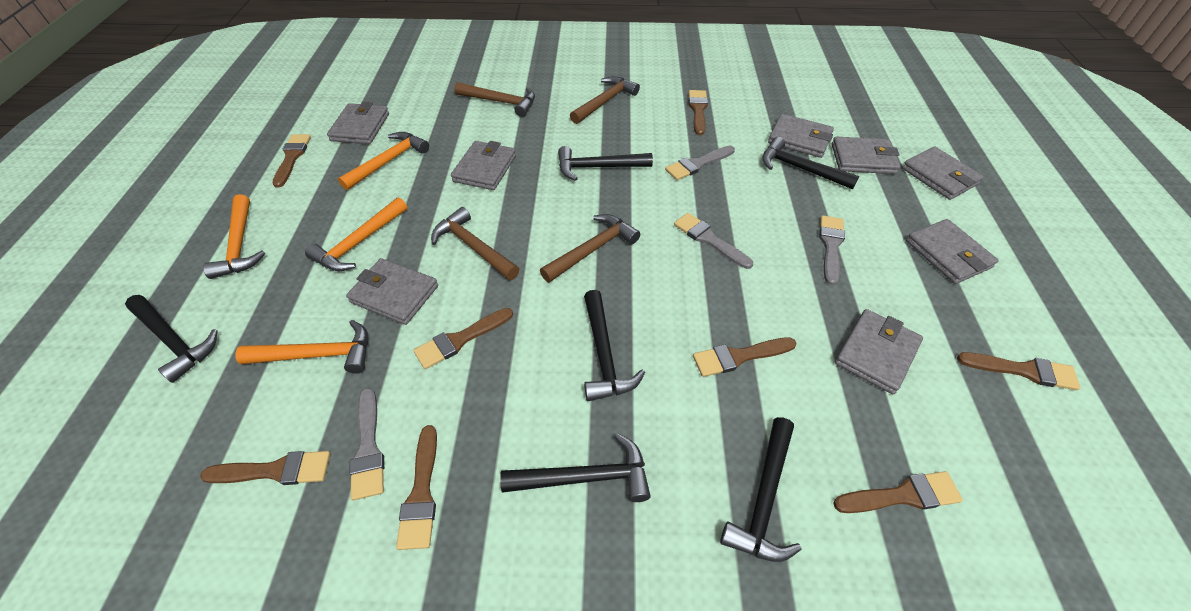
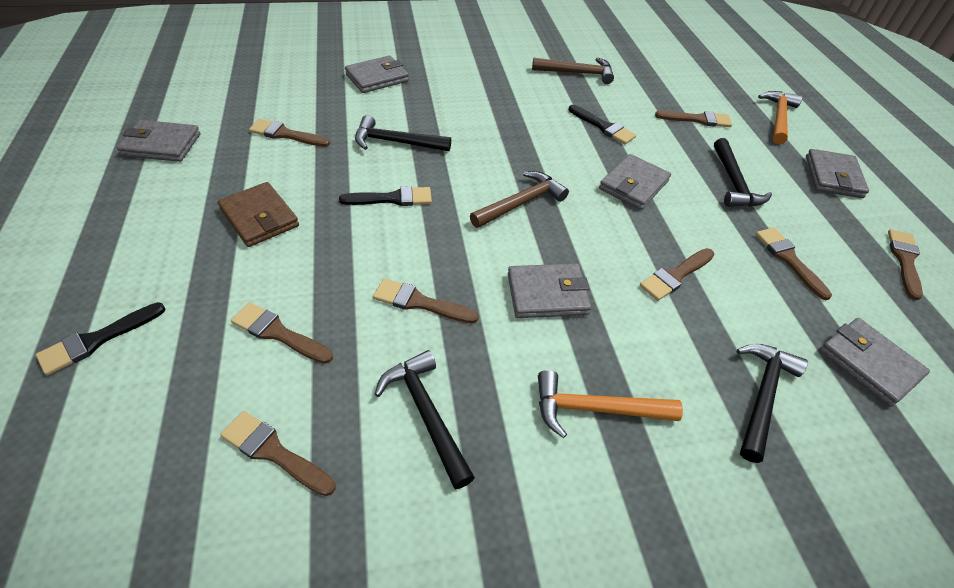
black brush: 0 -> 3
black hammer: 6 -> 4
brown hammer: 4 -> 2
brown wallet: 0 -> 1
grey brush: 4 -> 0
grey wallet: 8 -> 6
orange hammer: 4 -> 2

